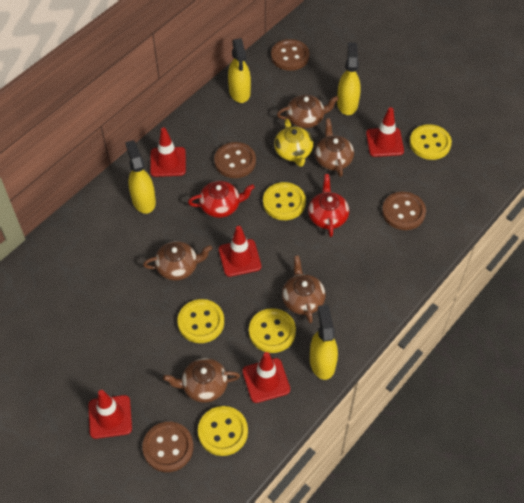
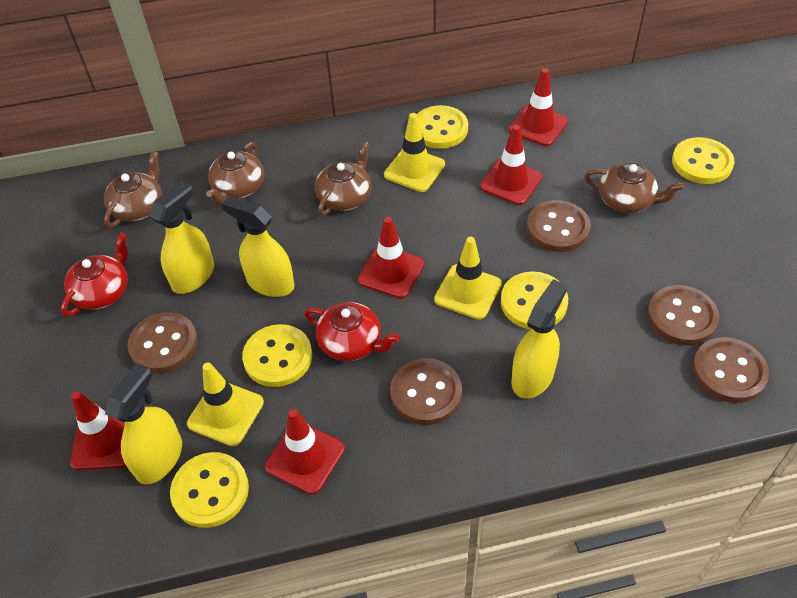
brown button: 4 -> 5
brown teapot: 5 -> 4
yellow teapot: 1 -> 0
yellow traffic cone: 0 -> 3

